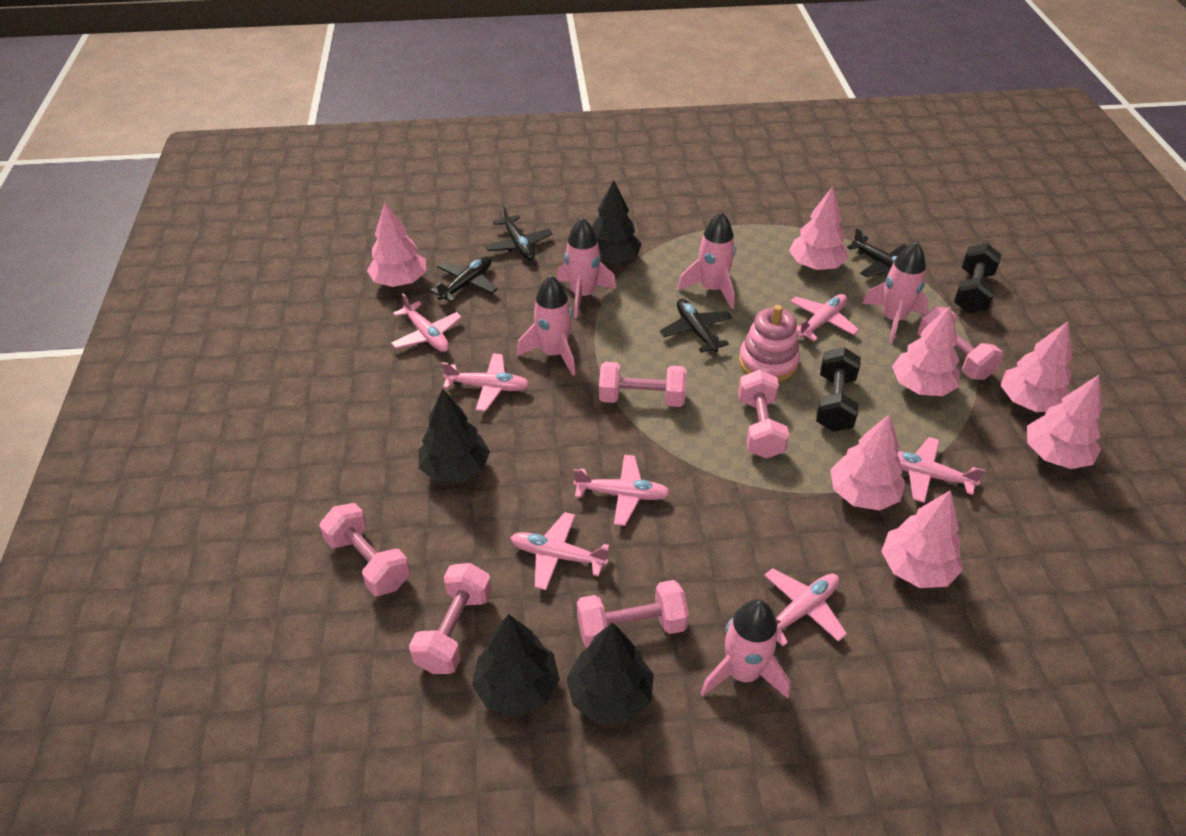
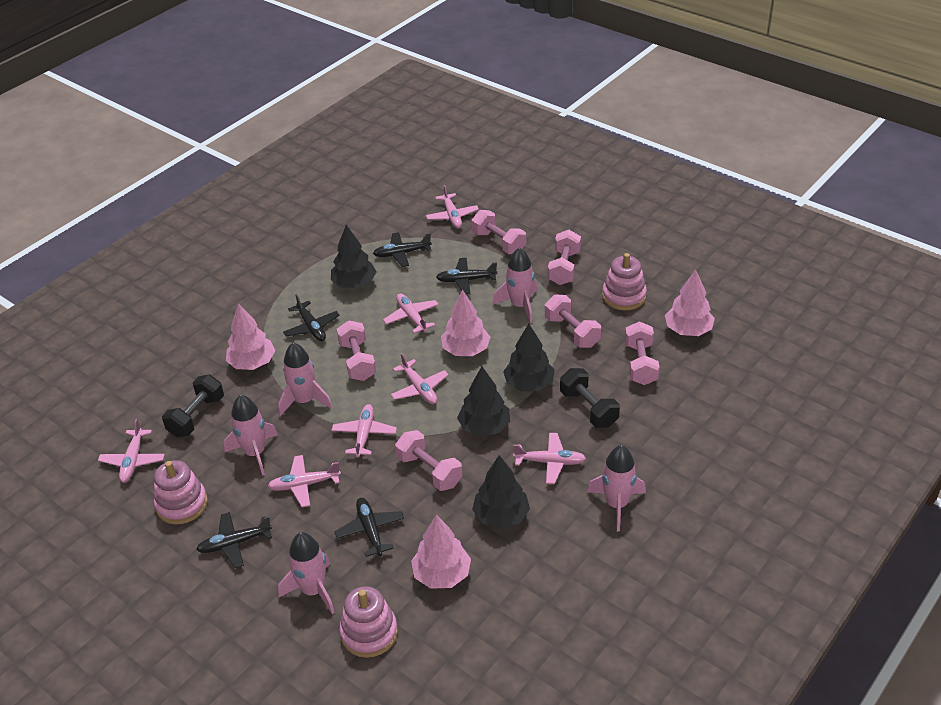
black plane: 4 -> 5
pink stacking toy: 1 -> 3
pink tree: 7 -> 4

